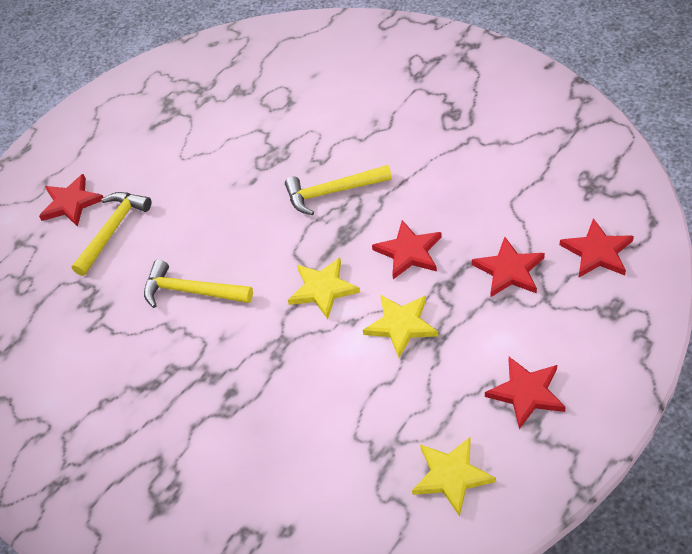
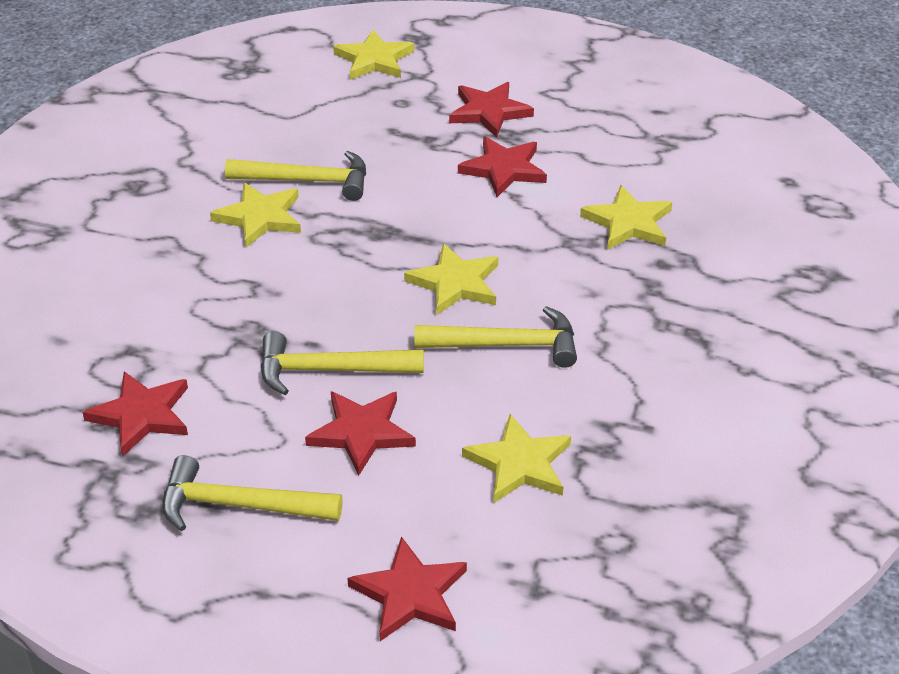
yellow hammer: 3 -> 4
yellow star: 3 -> 5

